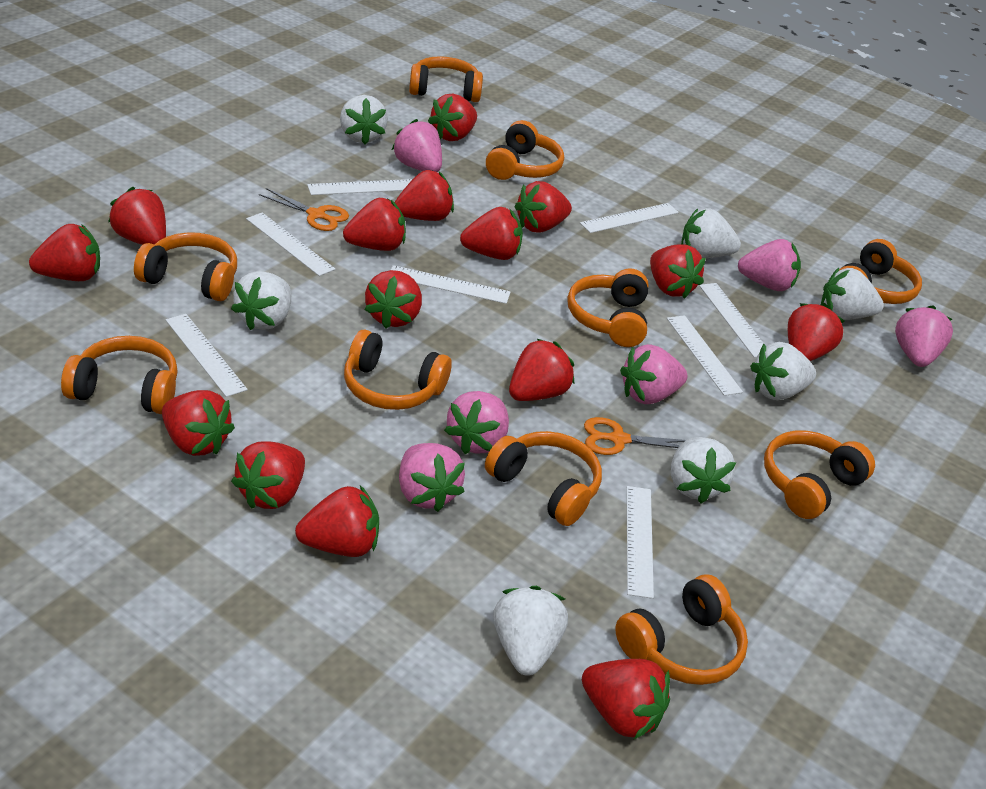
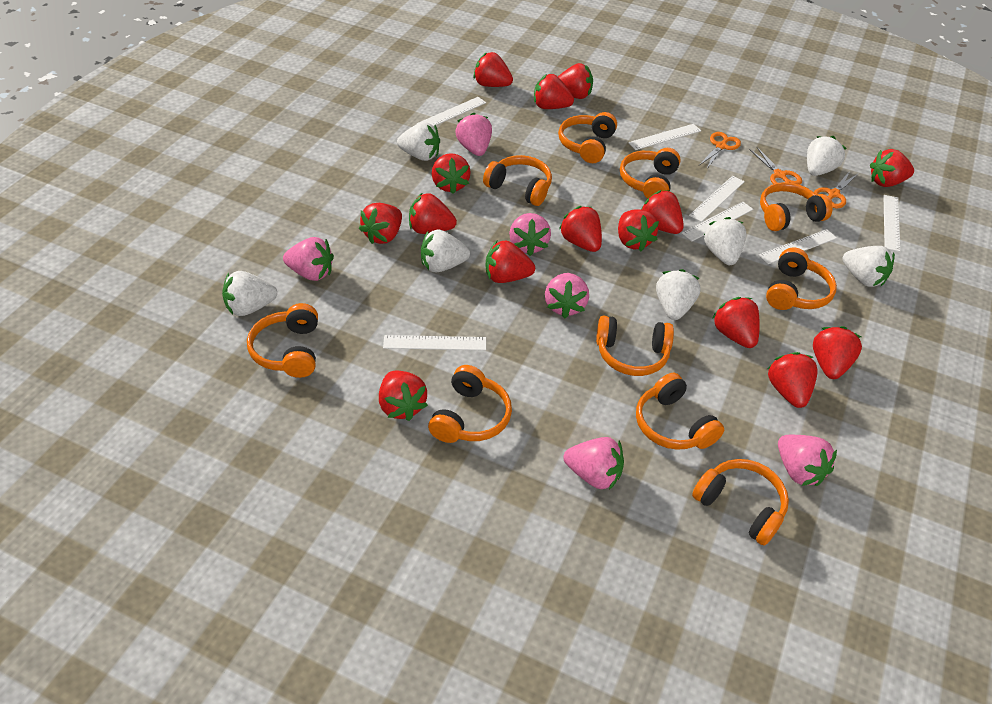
orange scissors: 2 -> 3
white ruler: 8 -> 7

